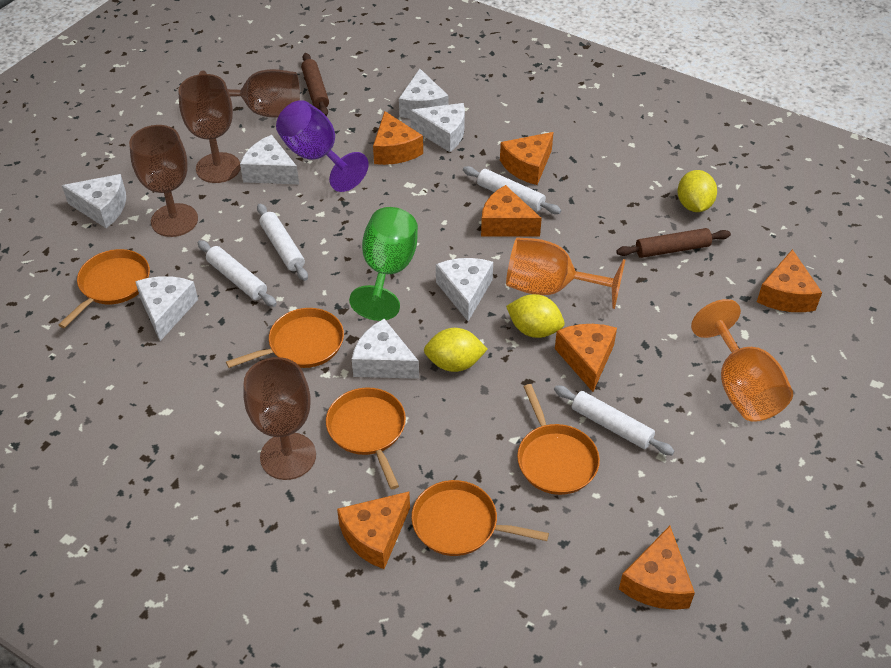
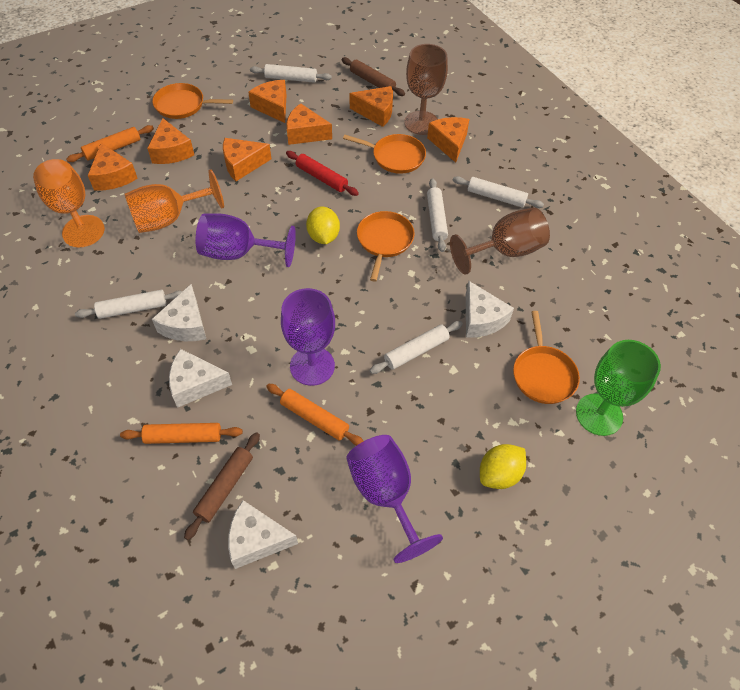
brown goblet: 4 -> 2
orange pan: 5 -> 4
orange rolling pin: 0 -> 3
purple goblet: 1 -> 3
red rolling pin: 0 -> 1
white cheese: 7 -> 4
white rolling pin: 4 -> 5
yellow lemon: 3 -> 2

